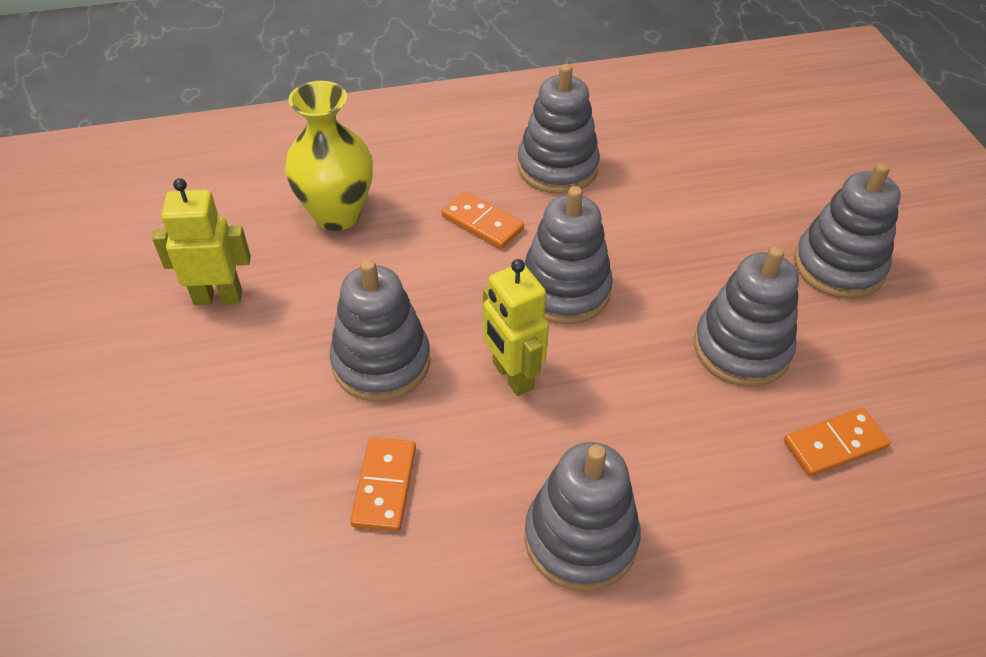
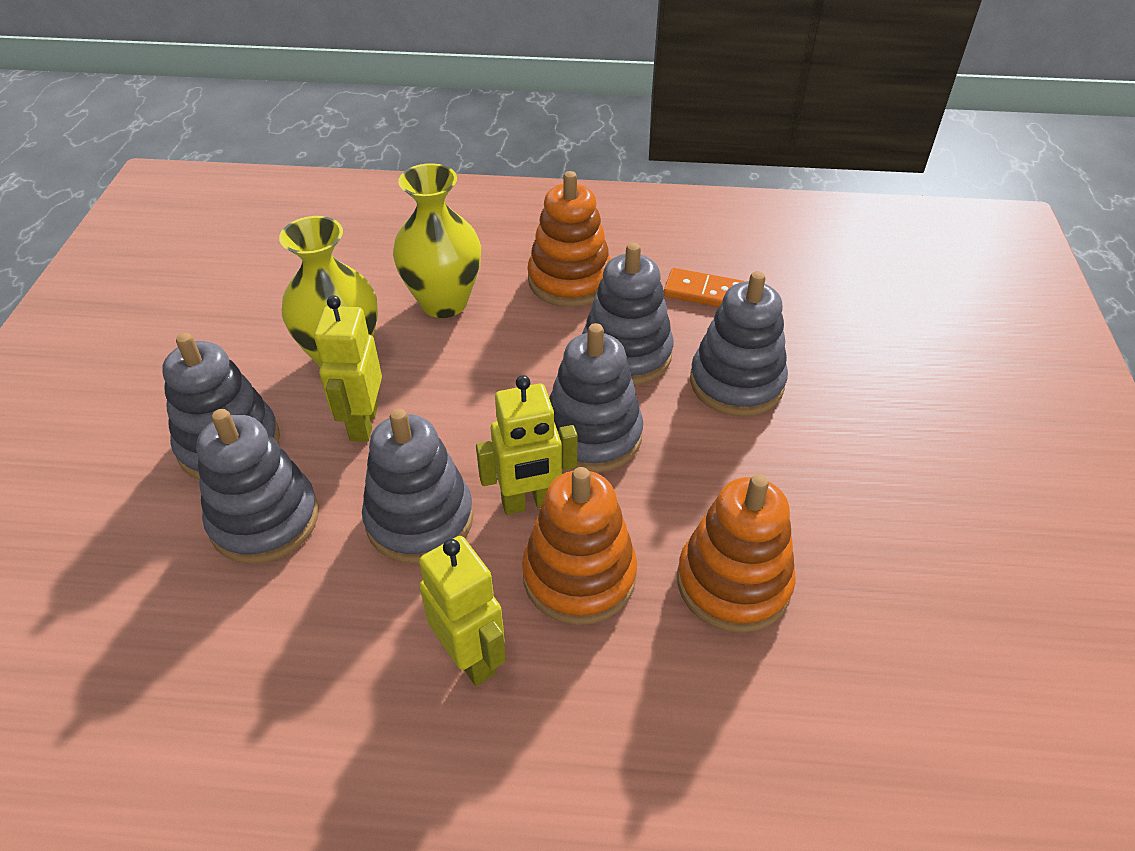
orange domino: 3 -> 1
orange stacking toy: 0 -> 3
yellow robot: 2 -> 3
yellow vase: 1 -> 2

